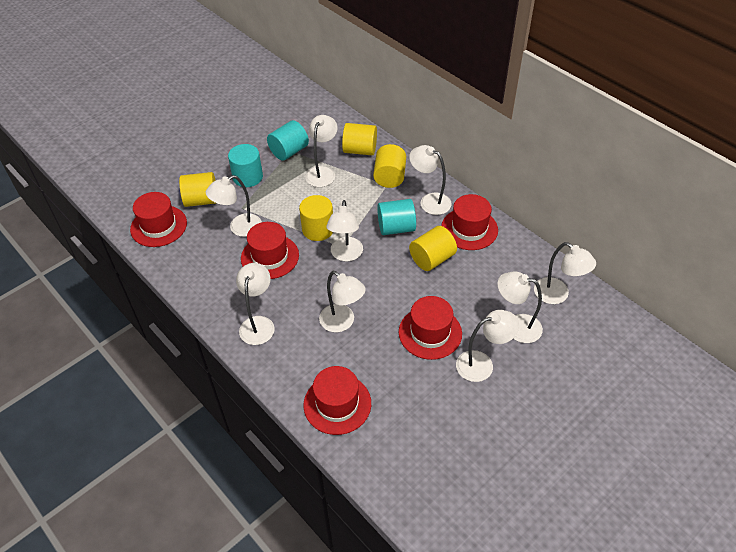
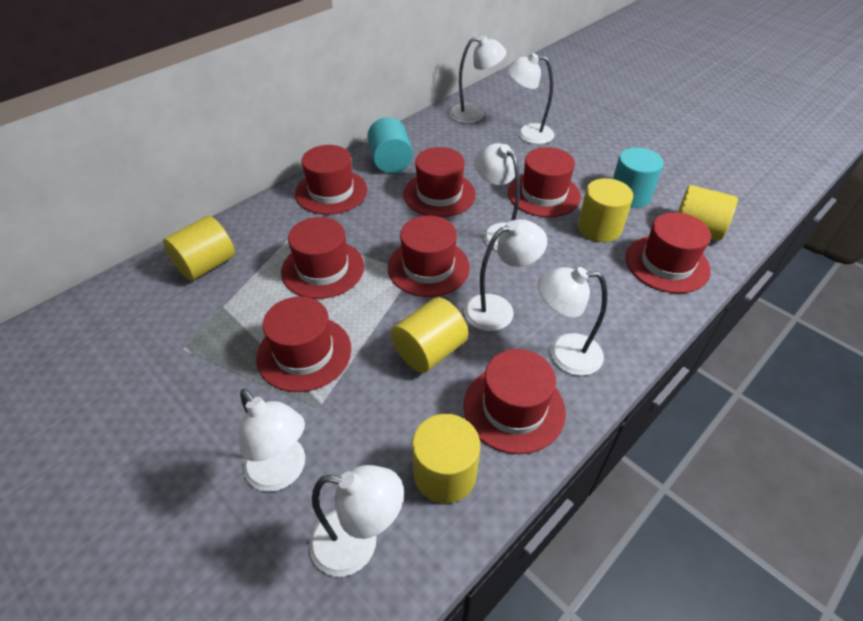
red hat: 5 -> 8
turquoise cylinder: 3 -> 2
white lamp: 9 -> 7

